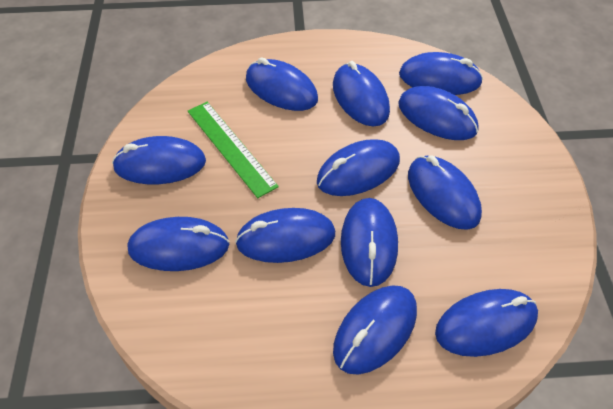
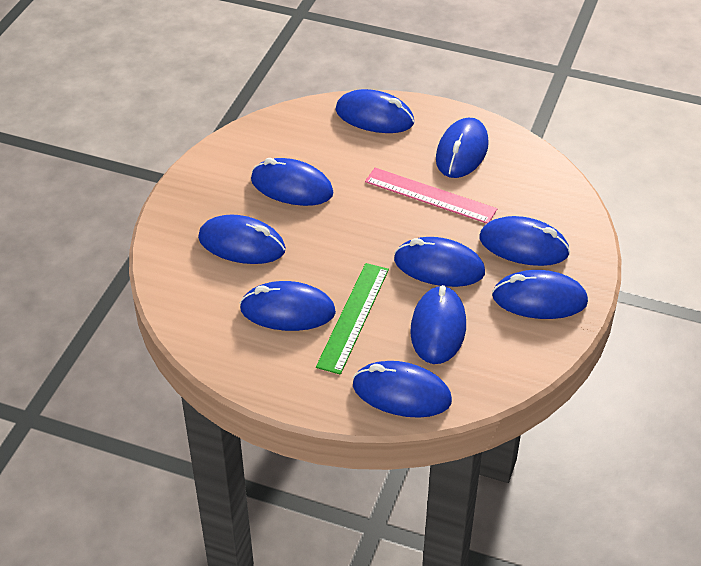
blue mouse: 12 -> 10
pink ruler: 0 -> 1

